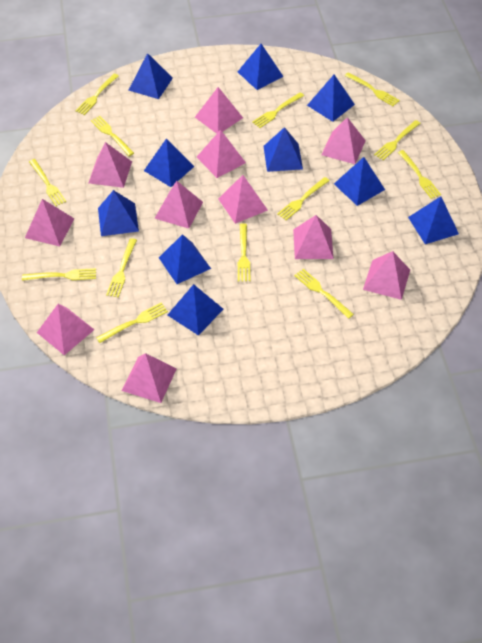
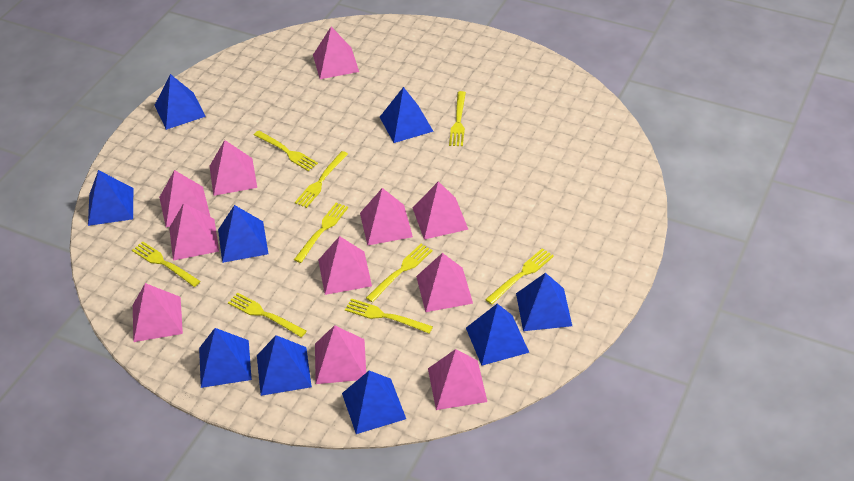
blue pyramid: 10 -> 9
yellow fork: 13 -> 9

